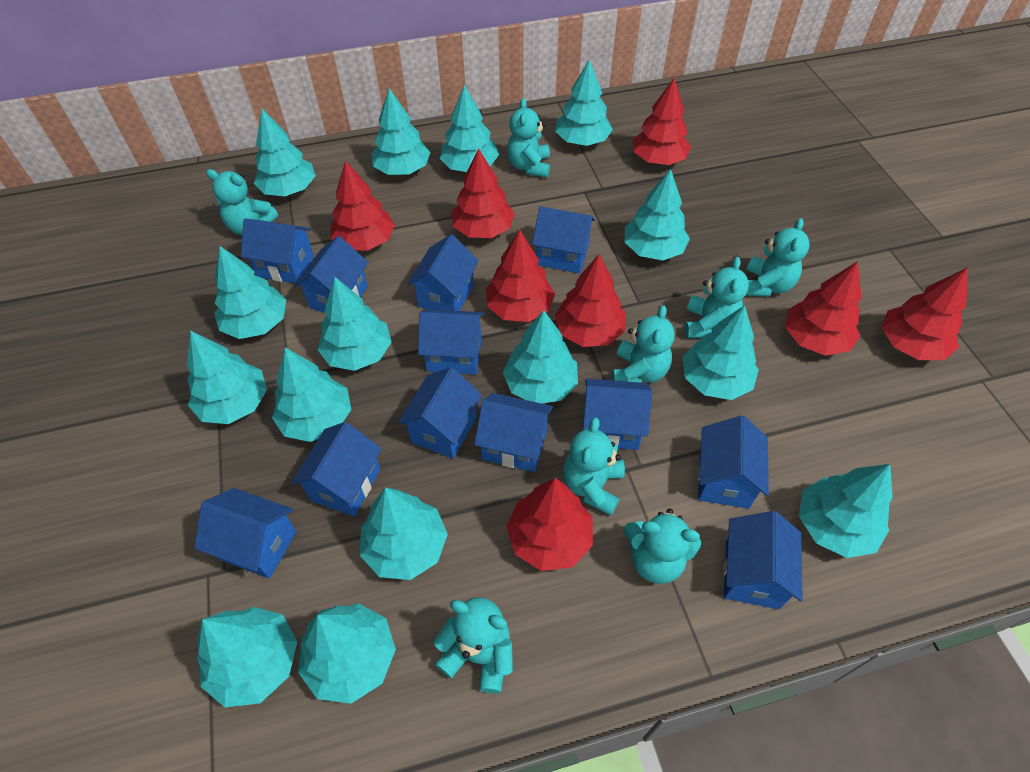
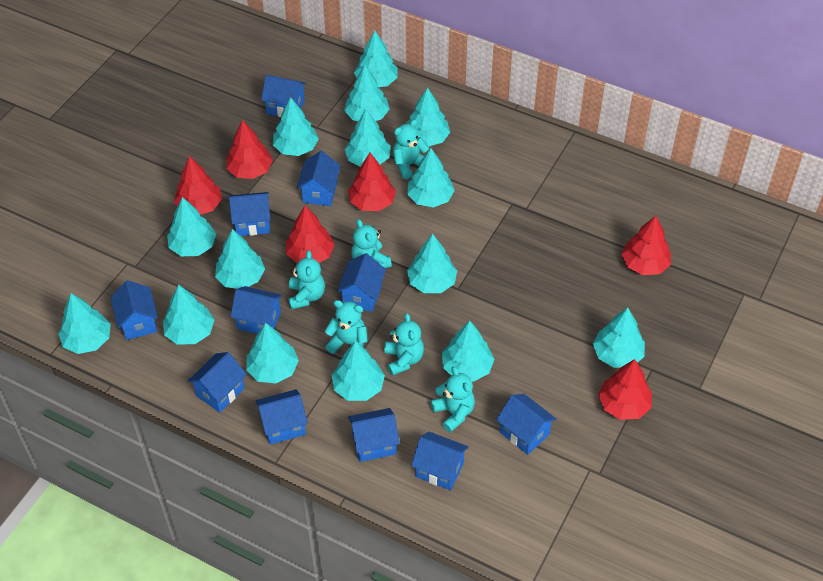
blue house: 12 -> 11
red tree: 8 -> 6
turquoise teddy bear: 8 -> 6

